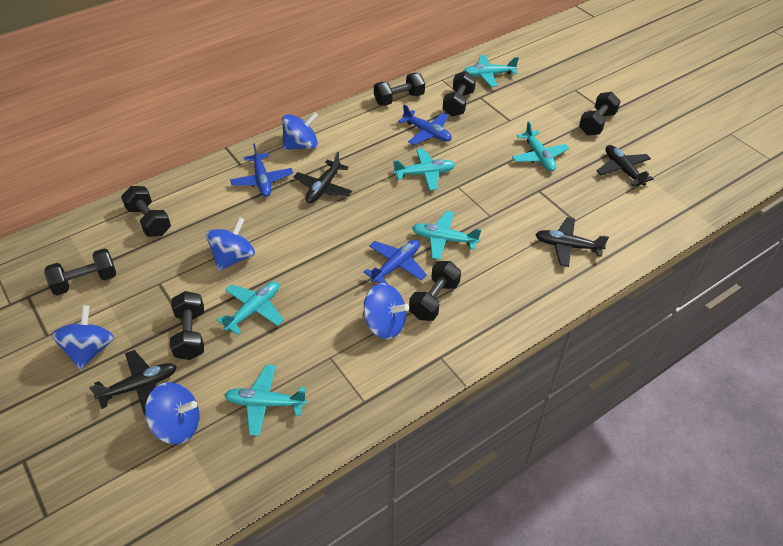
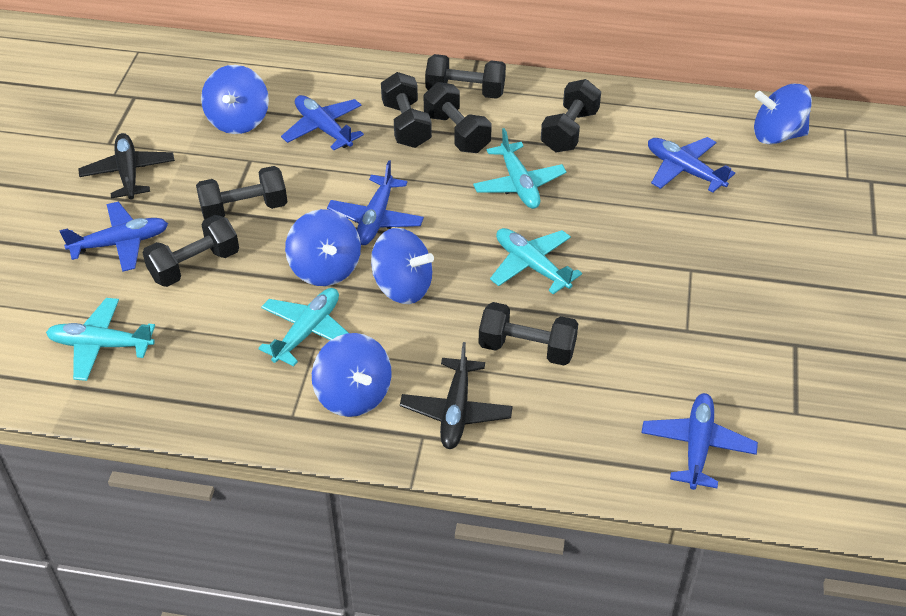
black plane: 4 -> 2
blue plane: 3 -> 5
turquoise plane: 6 -> 4

